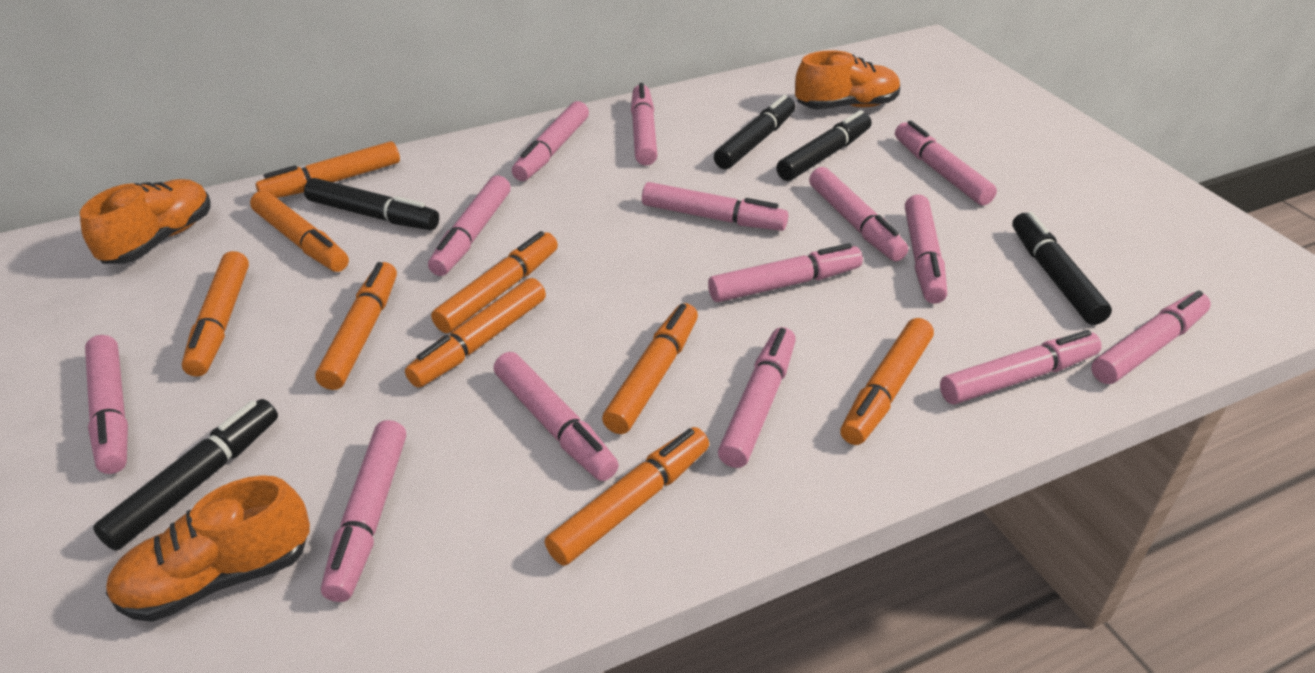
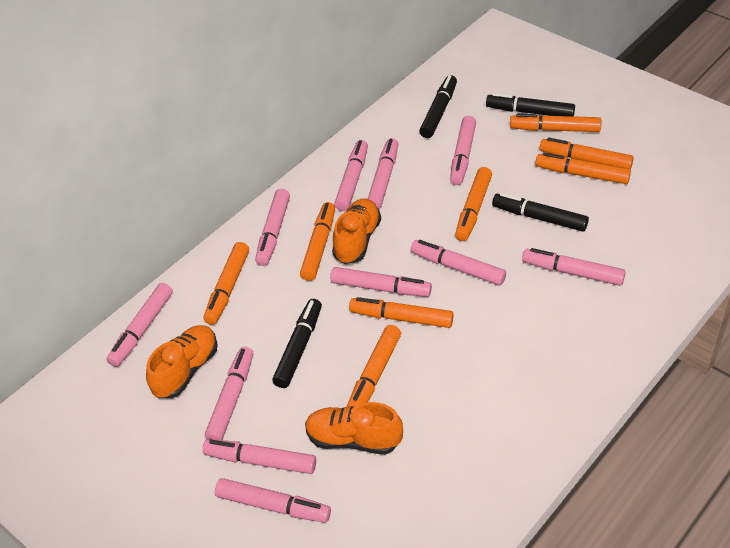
black marker: 5 -> 4
orange marker: 9 -> 8
pink marker: 14 -> 11

